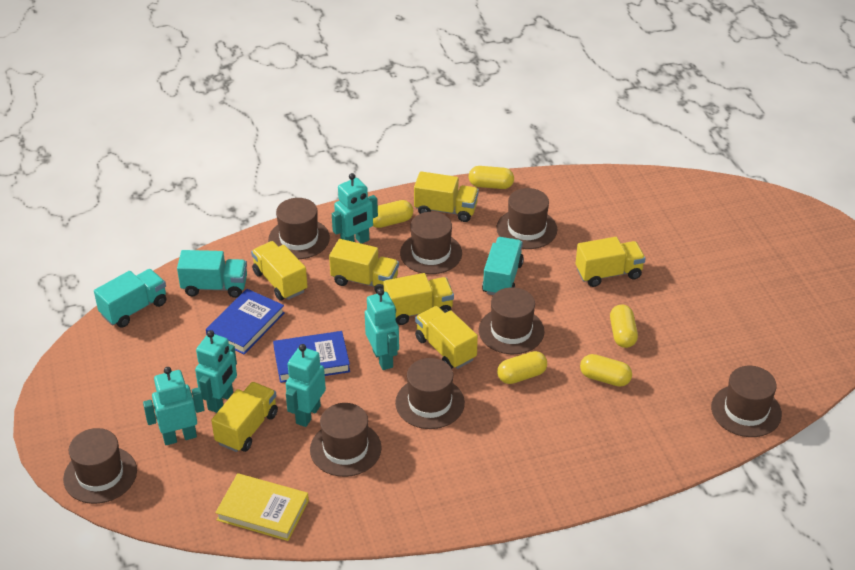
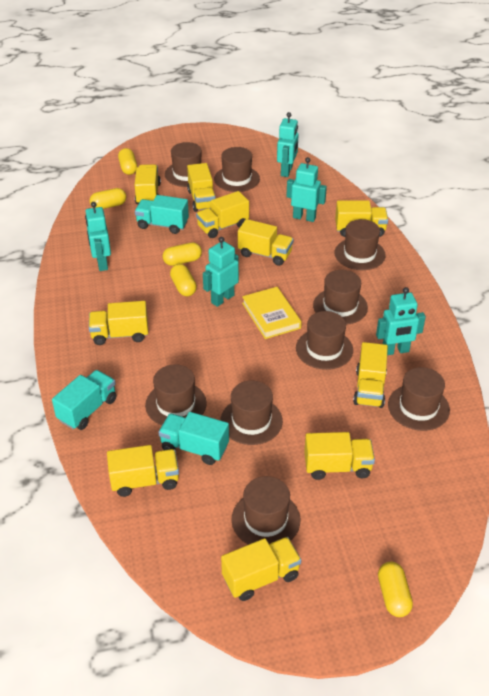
blue book: 2 -> 0
brown hat: 8 -> 9
yellow truck: 7 -> 10

